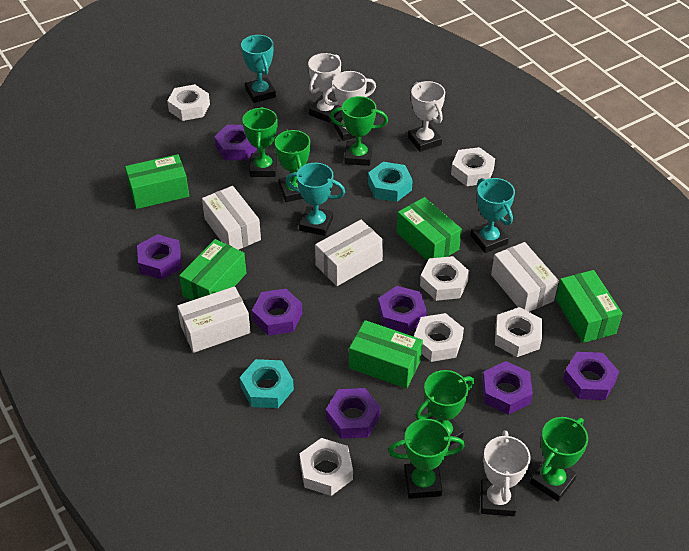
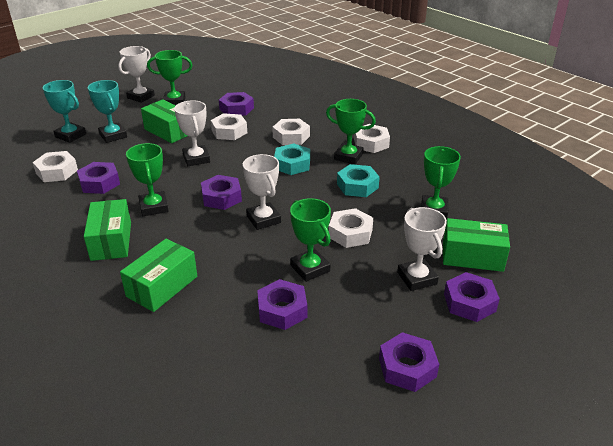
green box: 5 -> 4
green trophy: 6 -> 5
purple nut: 7 -> 6
turquoise trophy: 3 -> 2
white box: 4 -> 0
white nut: 6 -> 5

